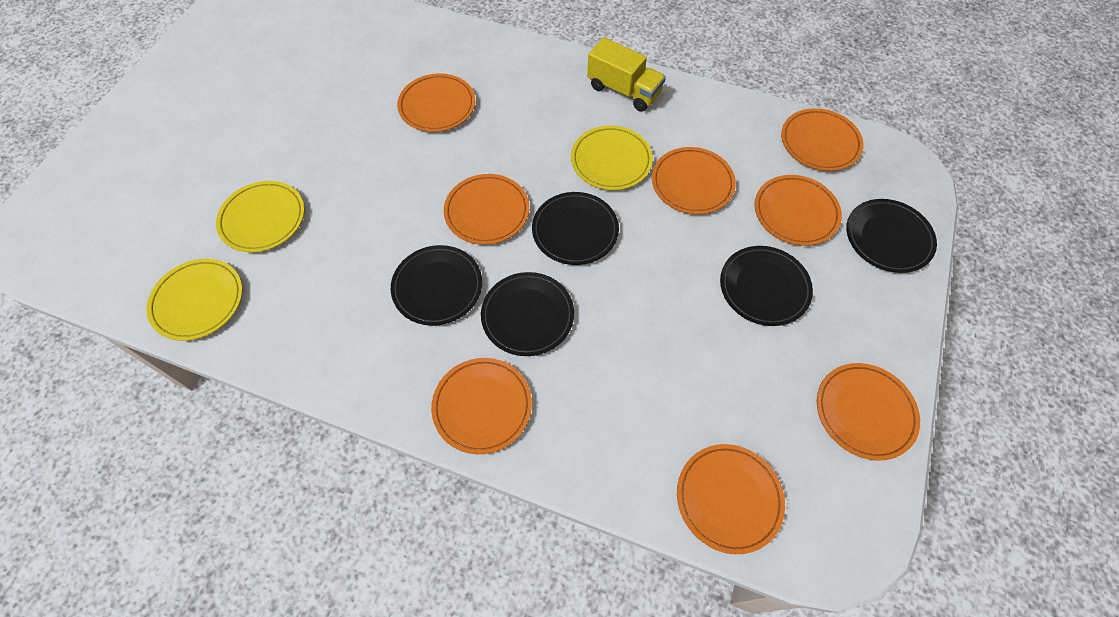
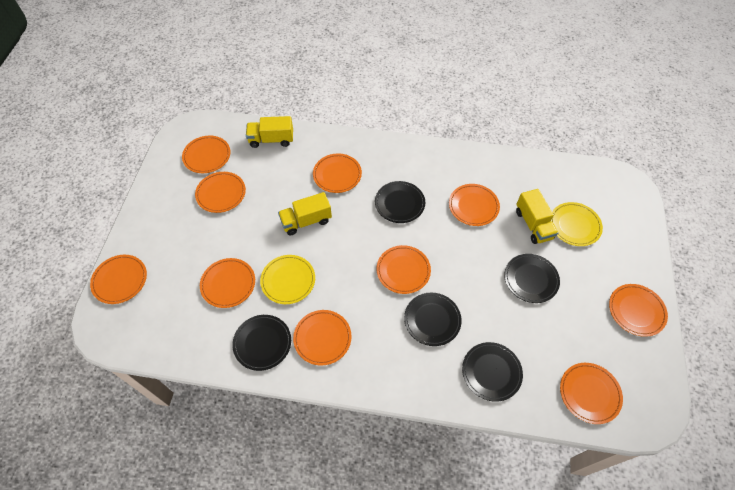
orange plate: 8 -> 10
yellow plate: 3 -> 2
yellow truck: 1 -> 3

